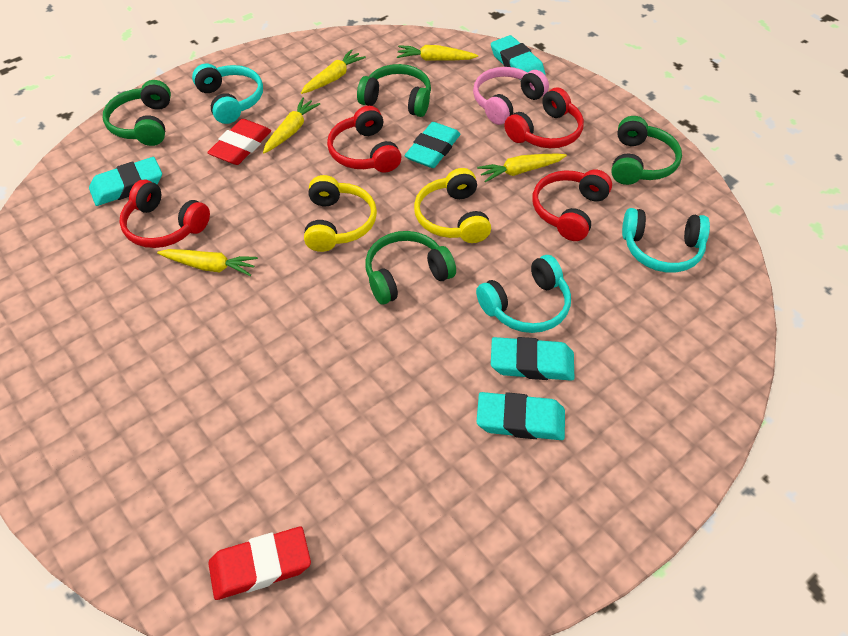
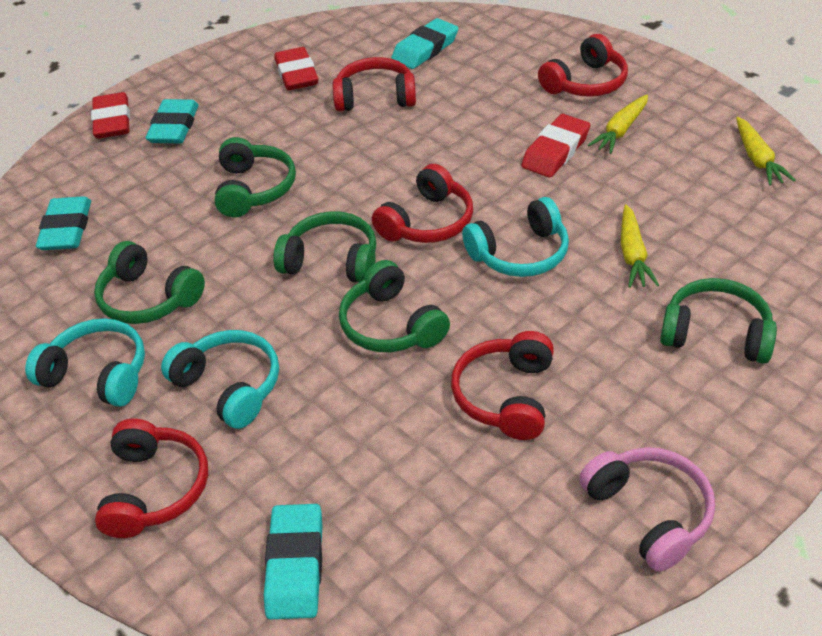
green headphones: 4 -> 5
red eraser: 2 -> 3
red headphones: 4 -> 5
turquoise eraser: 5 -> 4
yellow carrot: 5 -> 3
yellow headphones: 2 -> 0

